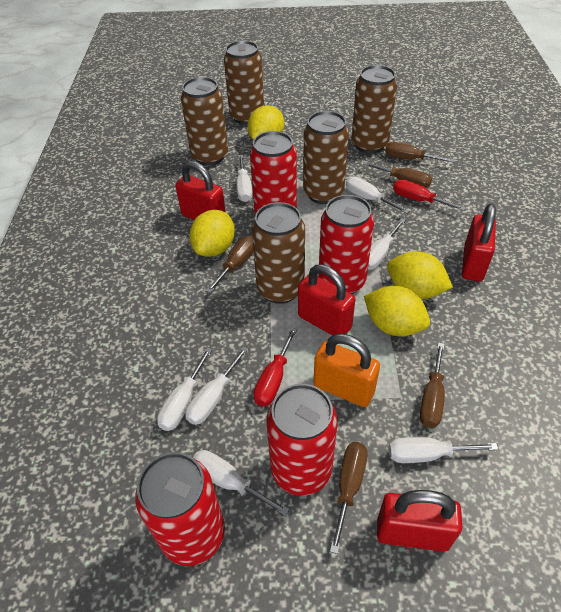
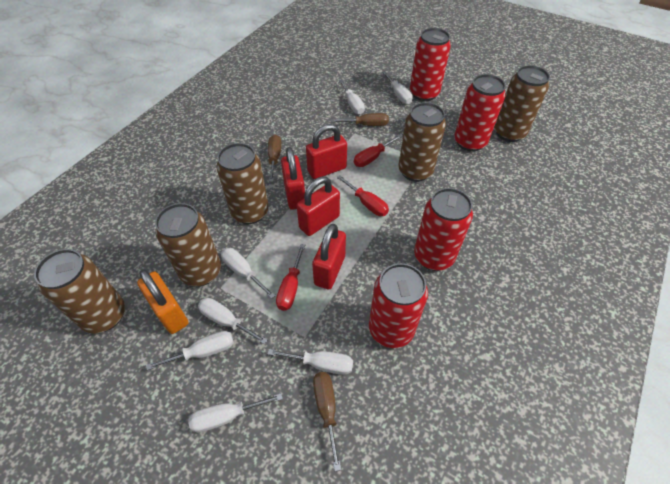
brown screwdriver: 5 -> 3
red screwdriver: 2 -> 3
yellow lemon: 4 -> 0

